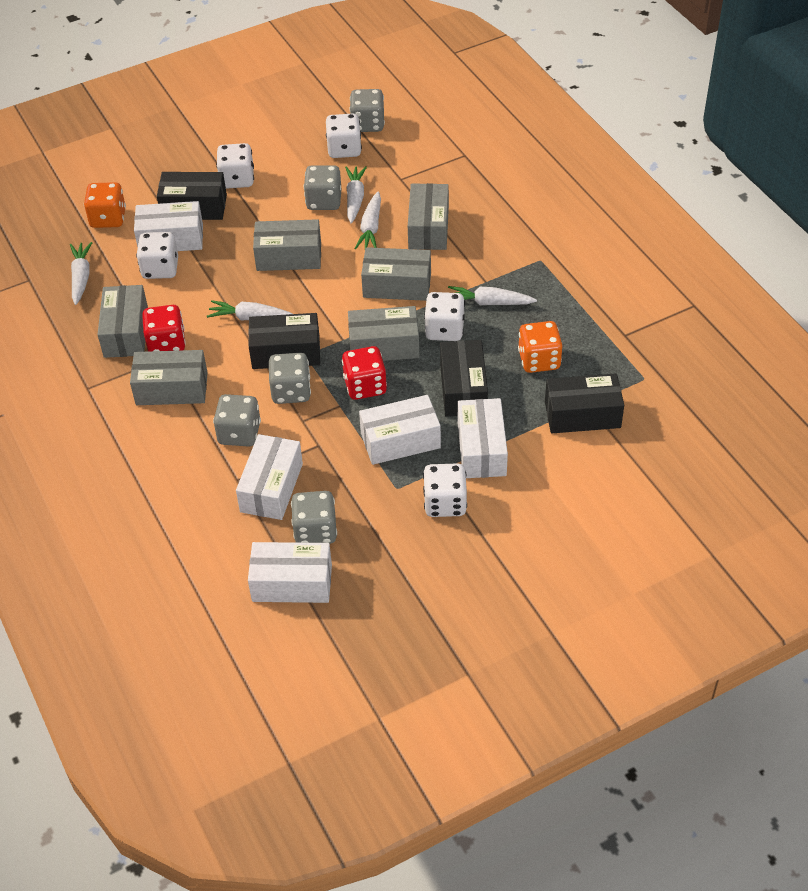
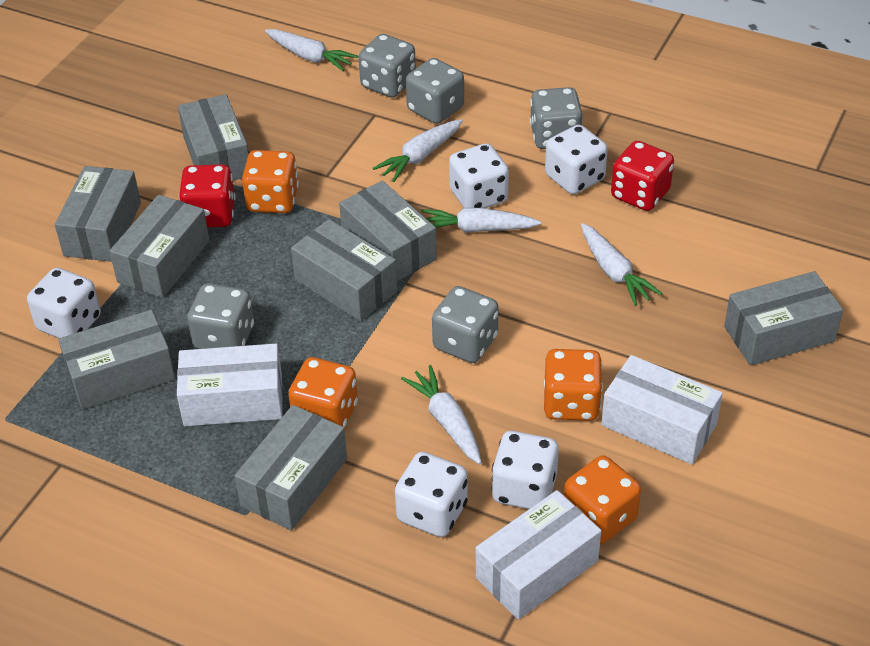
black box: 4 -> 0
grey box: 6 -> 8
orange dice: 2 -> 4
white box: 5 -> 3

